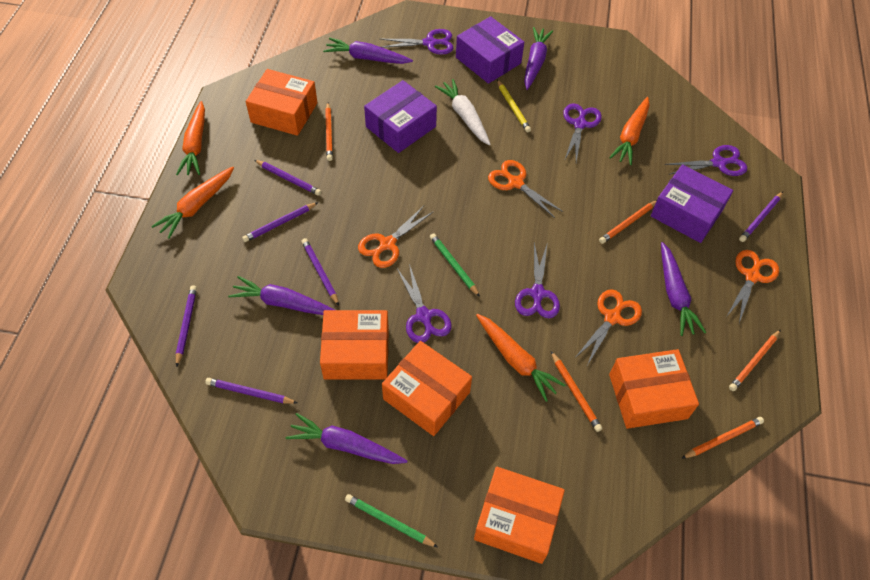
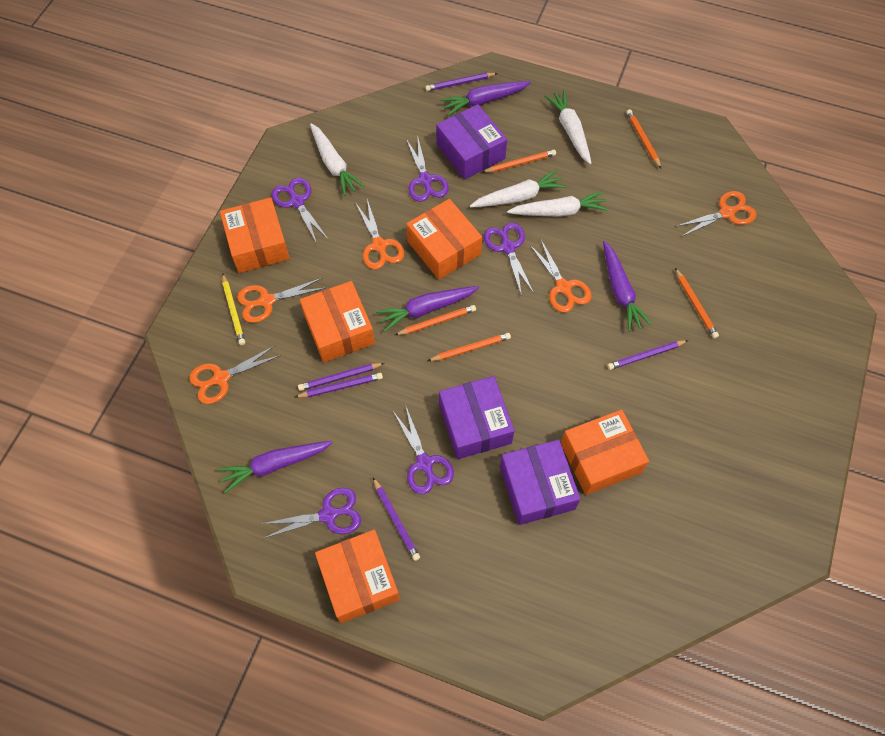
green pencil: 2 -> 0
orange carrot: 4 -> 0
orange scissors: 4 -> 5
purple carrot: 5 -> 4
purple pencil: 6 -> 5
white carrot: 1 -> 4

